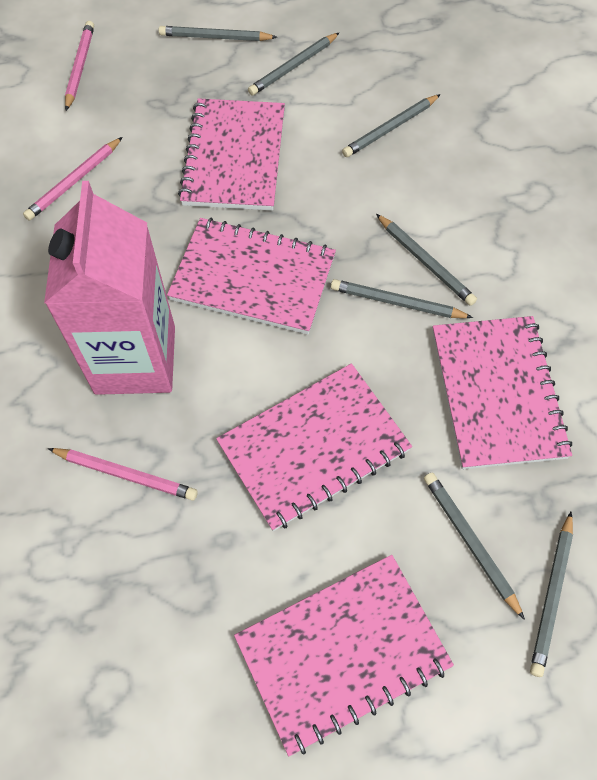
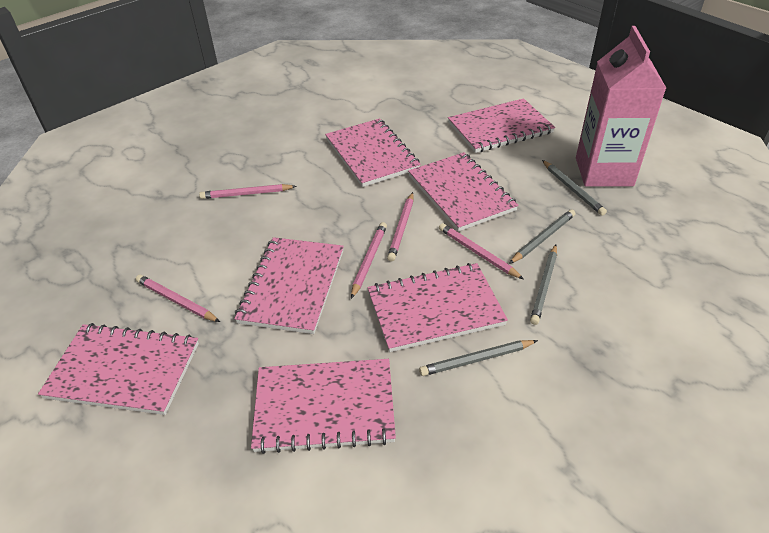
grey pencil: 7 -> 4
pink notebook: 5 -> 7
pink pencil: 3 -> 5

